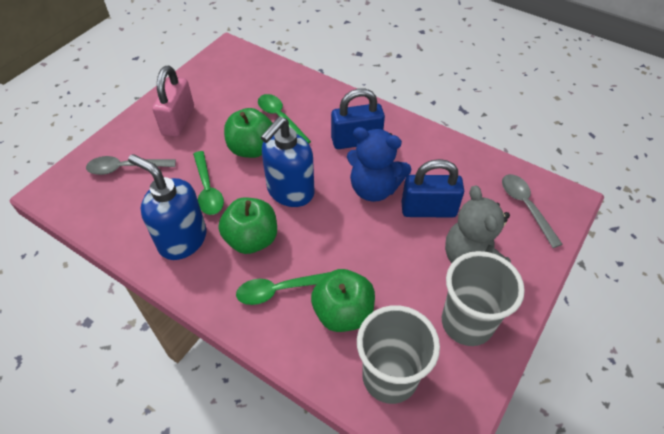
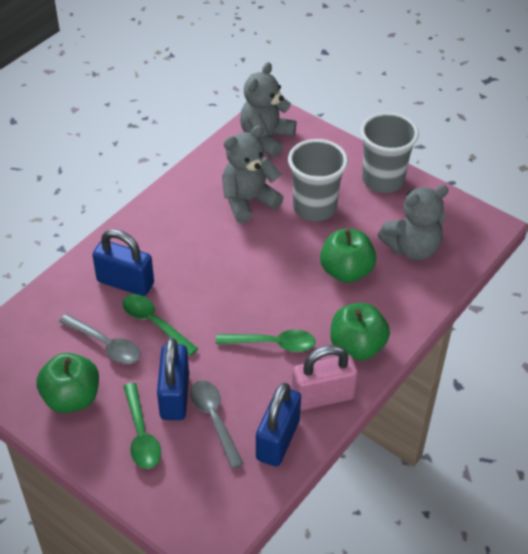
blue padlock: 2 -> 3
blue soap dispenser: 2 -> 0
blue teddy bear: 1 -> 0
grey teddy bear: 1 -> 3

